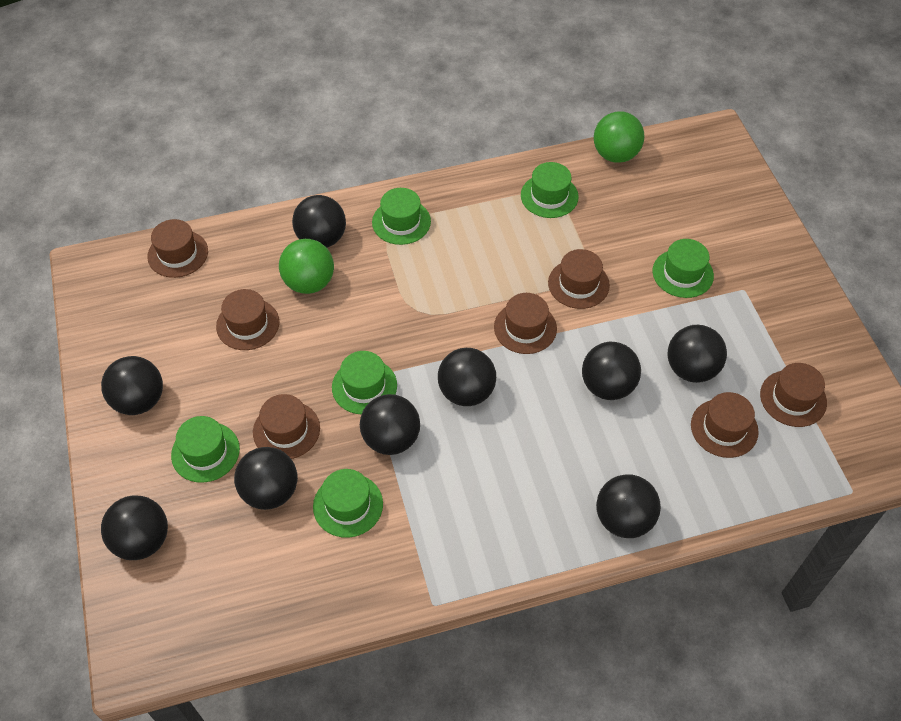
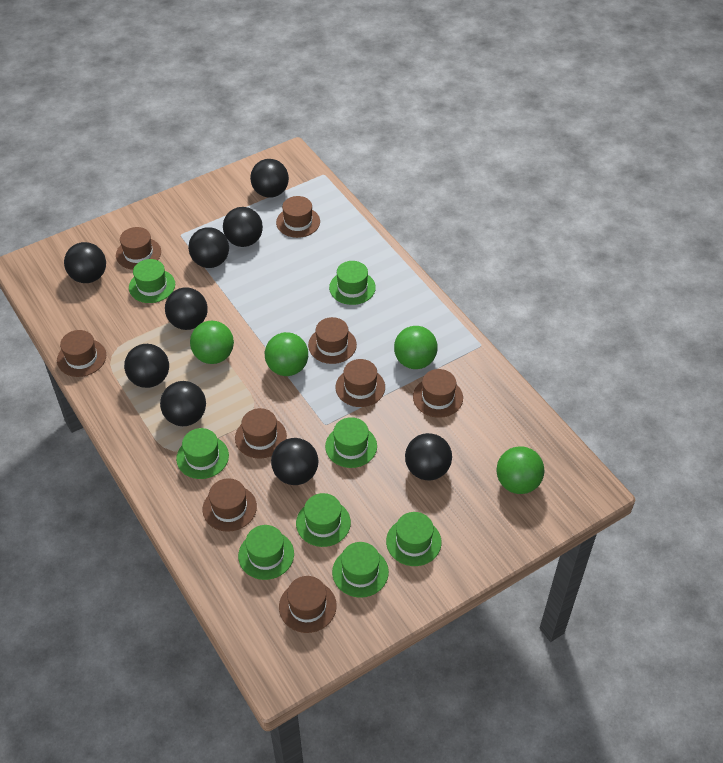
brown hat: 7 -> 9
green ball: 2 -> 4
green hat: 6 -> 8

